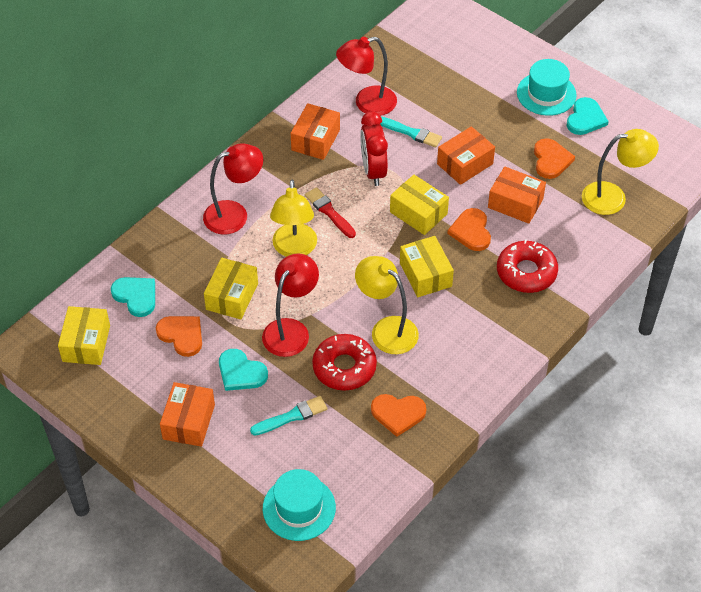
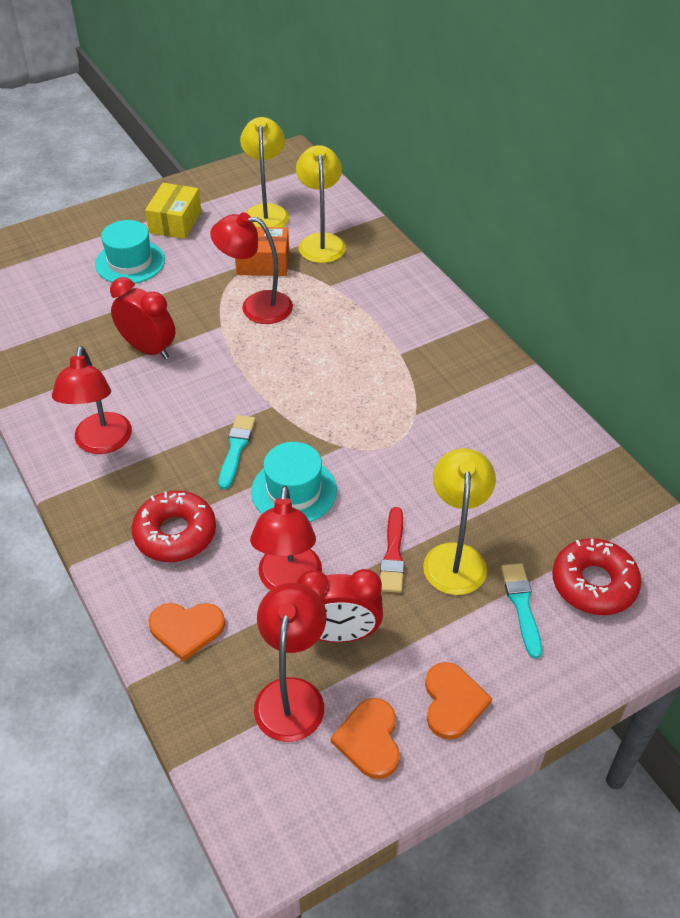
orange box: 4 -> 1
orange heart: 4 -> 3
red clock: 1 -> 2
red lamp: 3 -> 4
turquoise heart: 3 -> 0
yellow box: 4 -> 1

